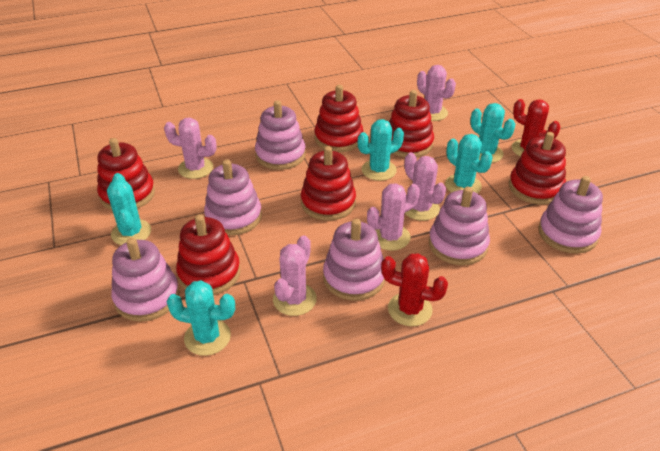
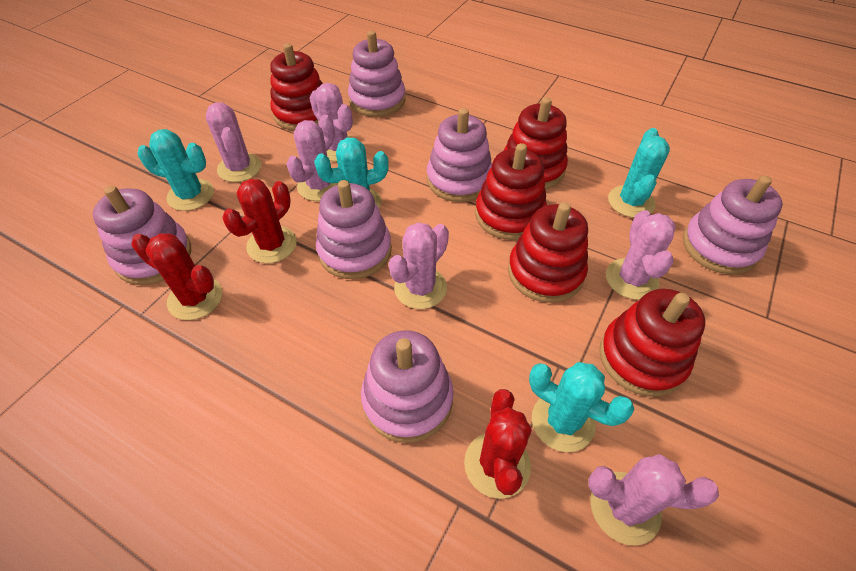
pink cactus: 5 -> 6
red cactus: 2 -> 3
red stacking toy: 6 -> 5
turquoise cactus: 5 -> 4

